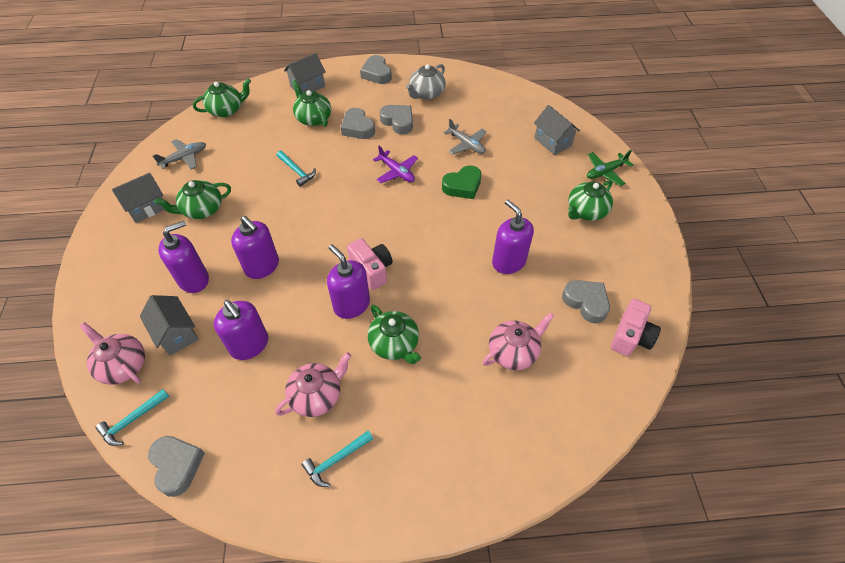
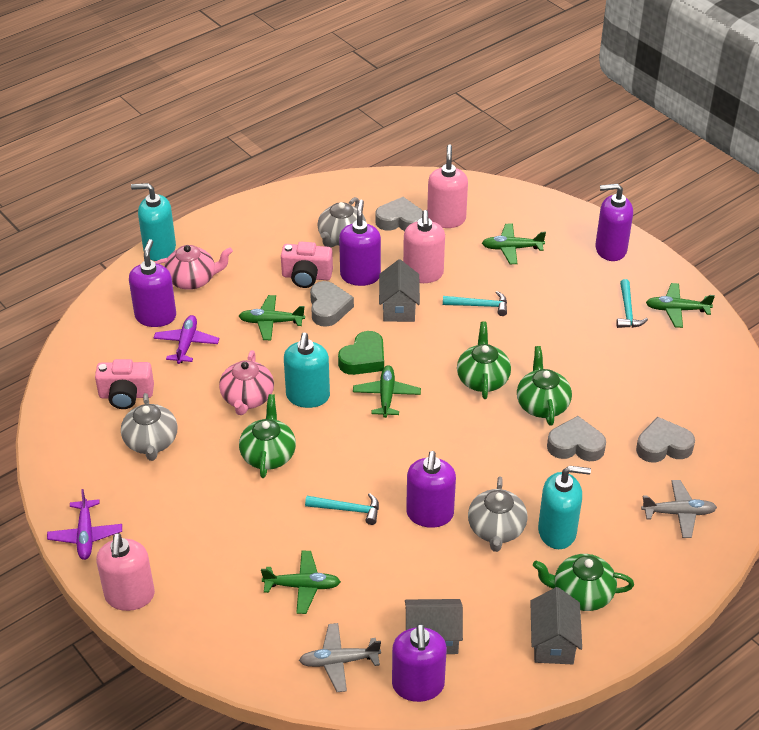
green plane: 1 -> 5
green teapot: 5 -> 4
grey heart: 5 -> 4
grey house: 4 -> 3
grey teapot: 1 -> 3
pink soap dispenser: 0 -> 3
pink teapot: 3 -> 2
purple plane: 1 -> 2
turquoise soap dispenser: 0 -> 3

